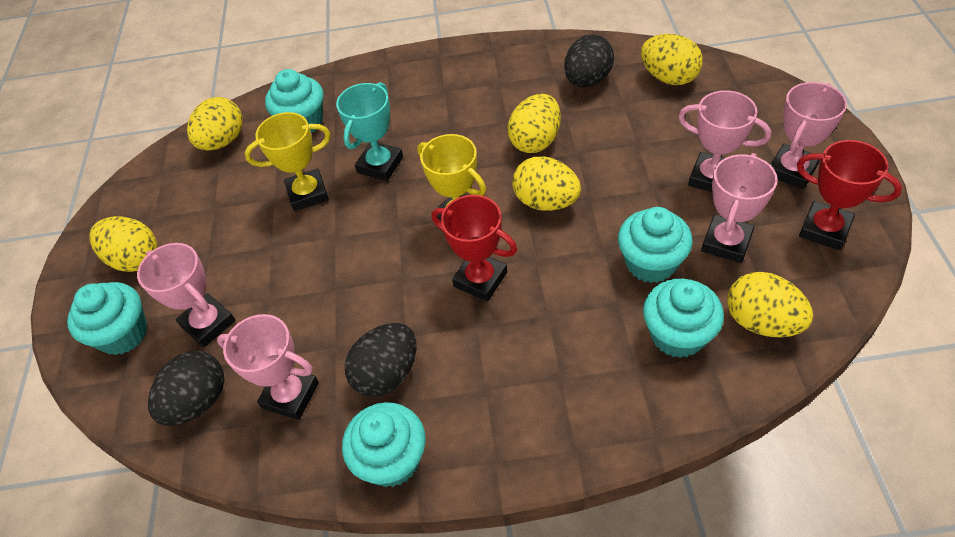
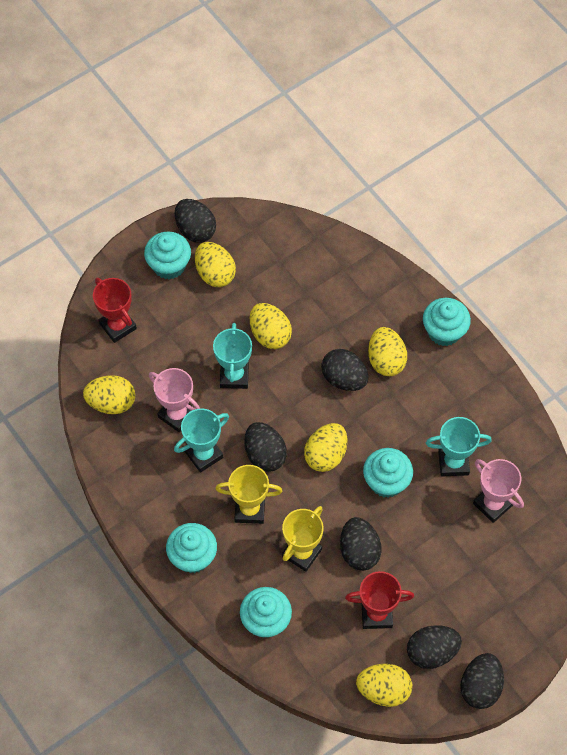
black egg: 3 -> 6
pink trophy: 5 -> 2
turquoise trophy: 1 -> 3

